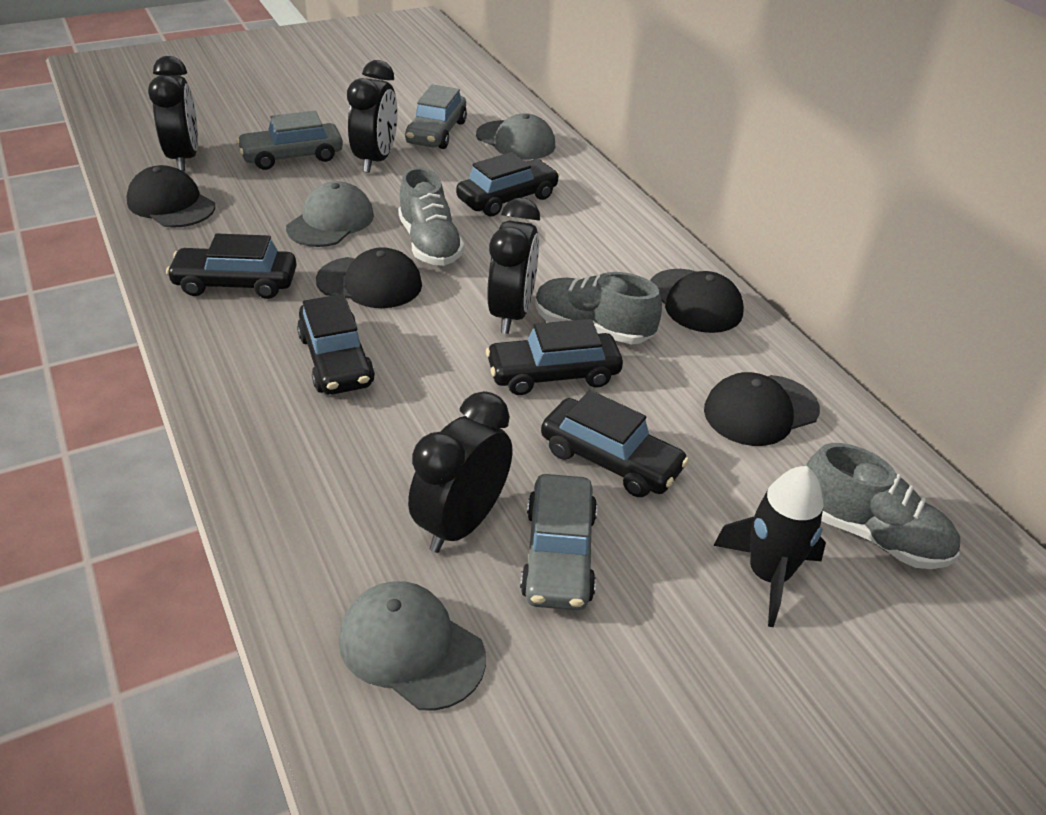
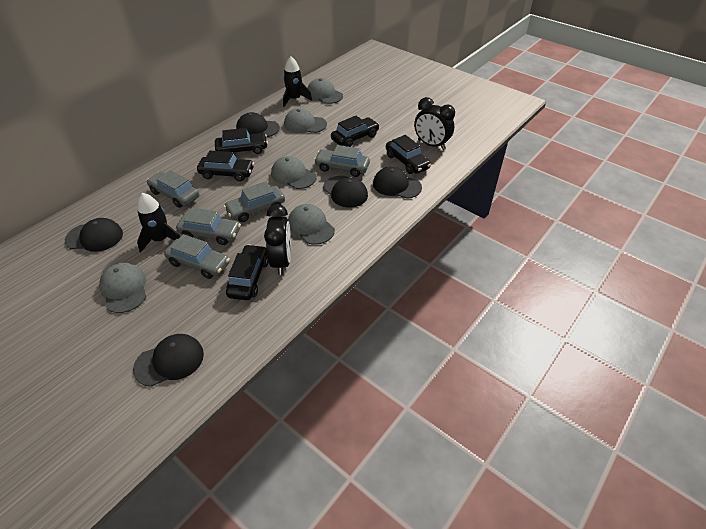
black cap: 4 -> 5
black clock: 4 -> 2
black rocket: 1 -> 2
grey cap: 3 -> 5
grey car: 3 -> 5
grey shoe: 3 -> 0

